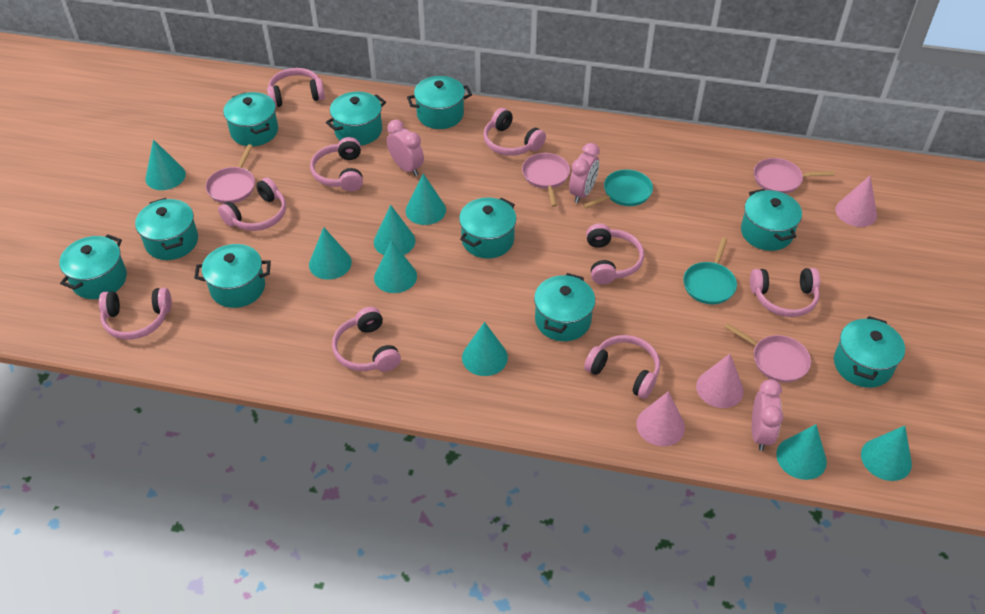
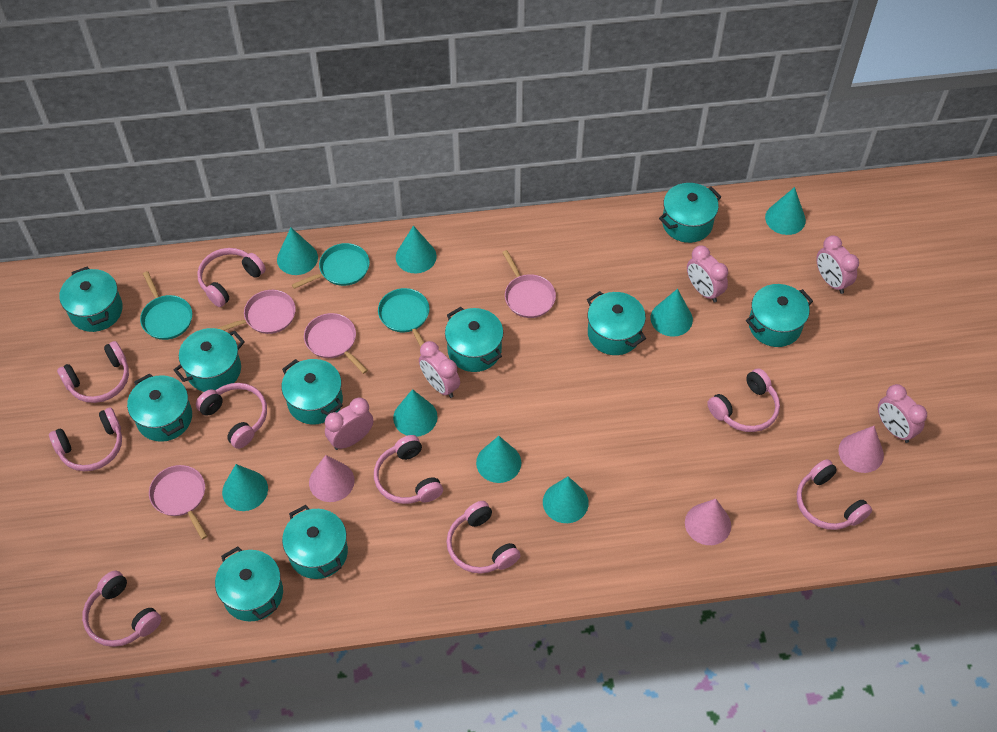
pink clock: 3 -> 5
turquoise pan: 2 -> 3

